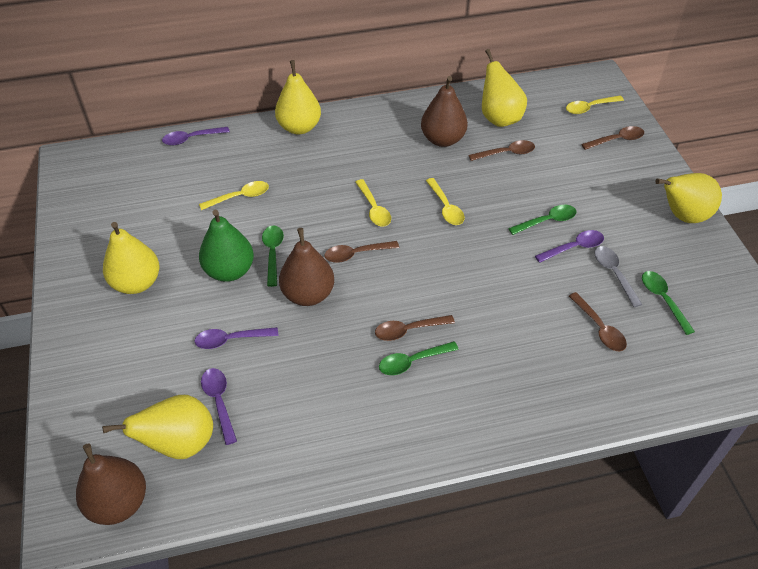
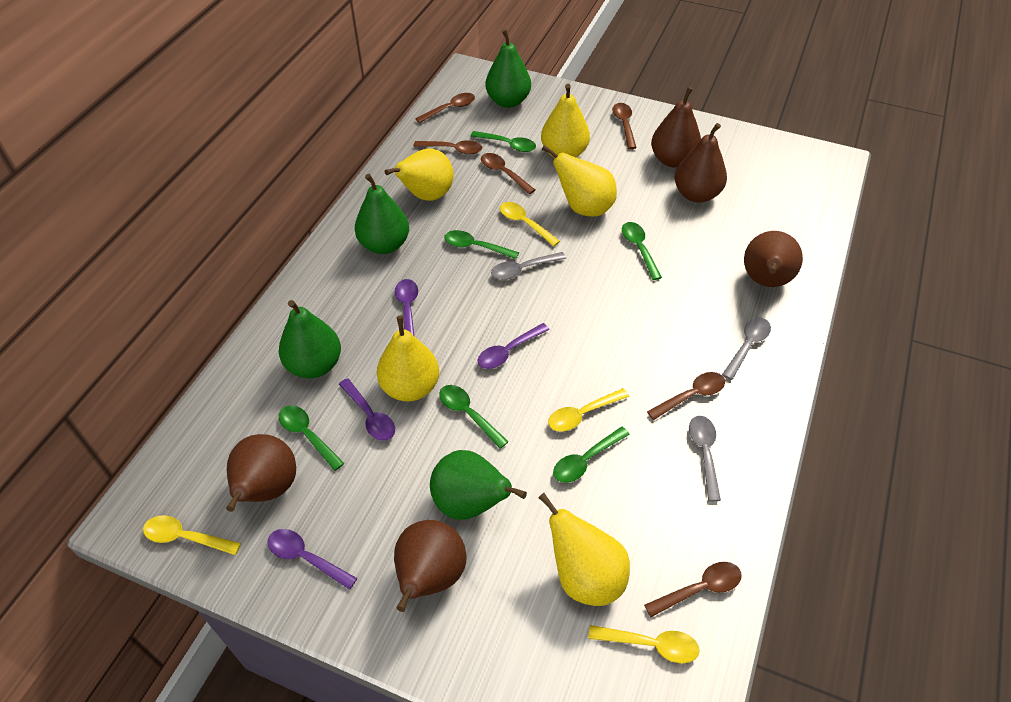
brown pear: 3 -> 5
brown spoon: 5 -> 6
green pear: 1 -> 4
green spoon: 4 -> 6
grey spoon: 1 -> 3

